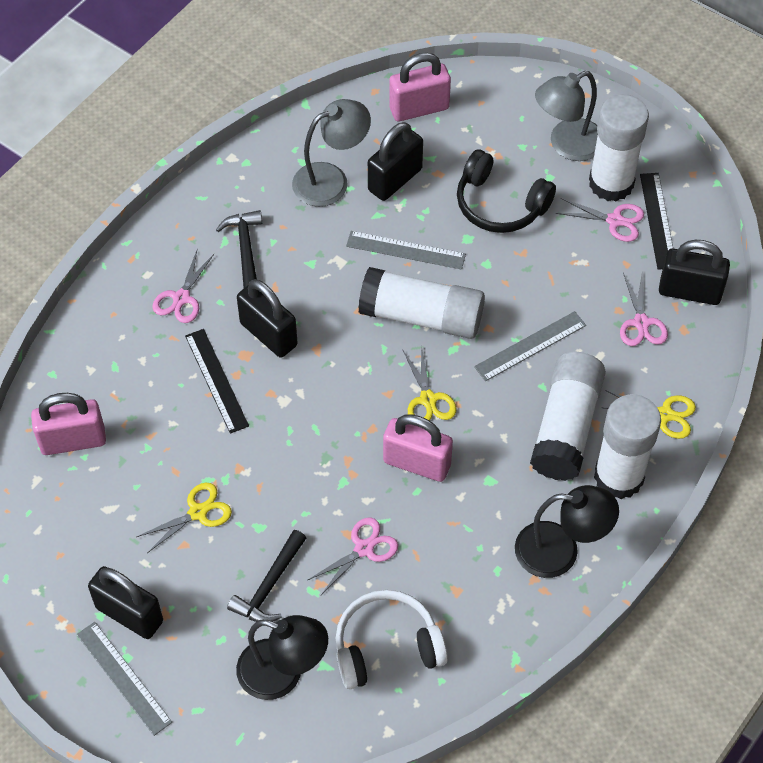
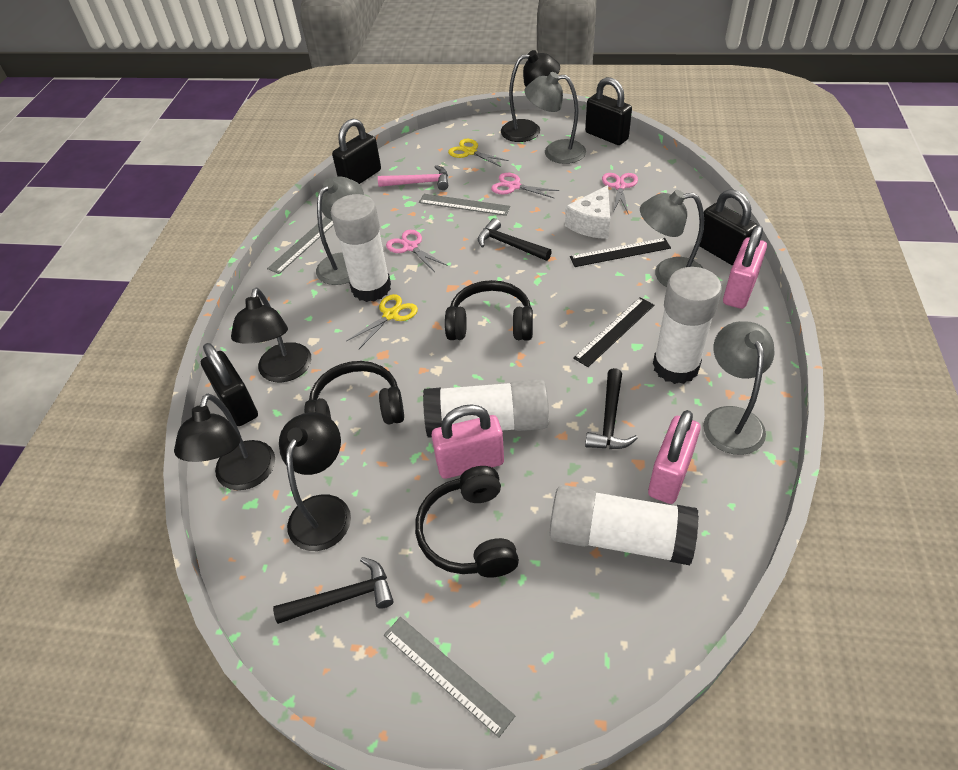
black hammer: 2 -> 3
black headphones: 1 -> 3
black lamp: 2 -> 4
grey lamp: 2 -> 4
pink hammer: 0 -> 1
pink scissors: 4 -> 3
white cheese: 0 -> 1
white headphones: 1 -> 0
yellow scissors: 3 -> 2

